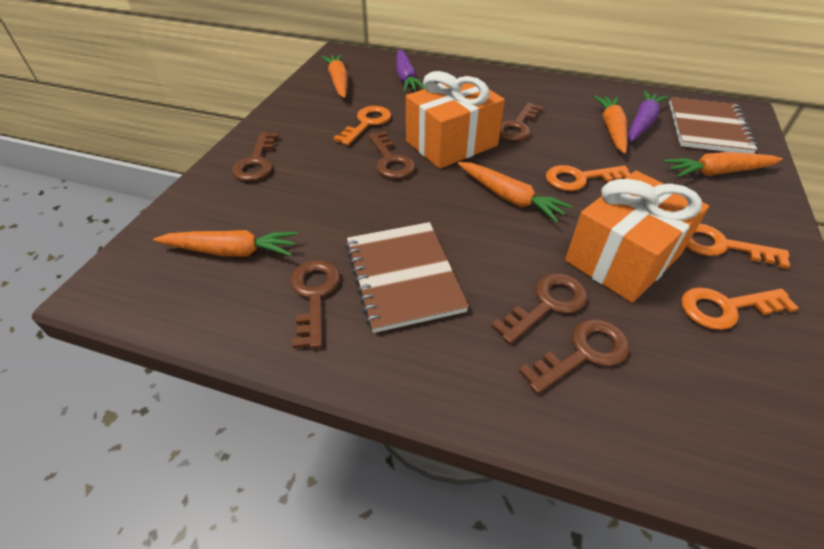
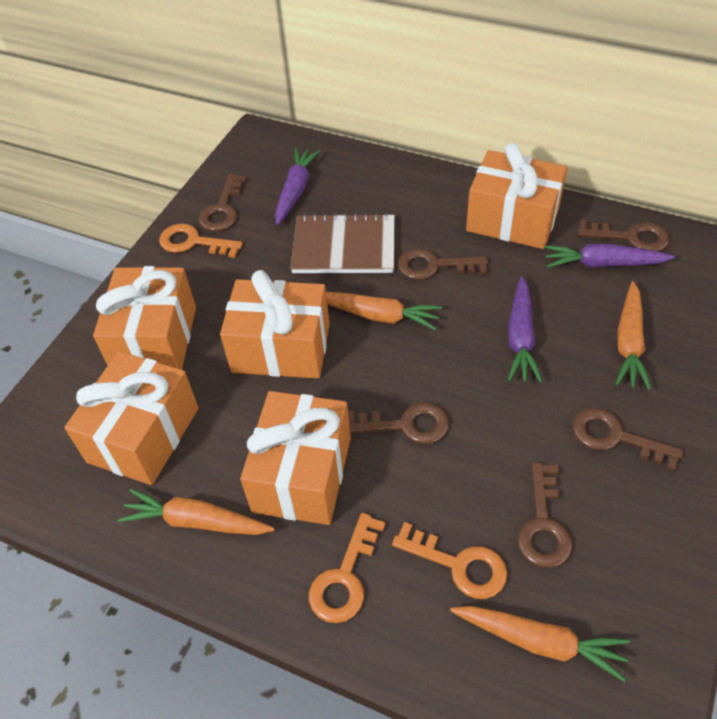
brown notebook: 2 -> 1
orange carrot: 5 -> 4
orange gift: 2 -> 5
orange key: 4 -> 3
purple carrot: 2 -> 3

